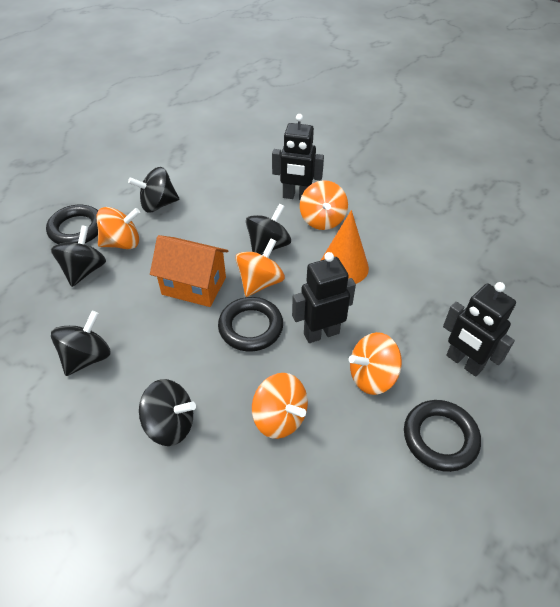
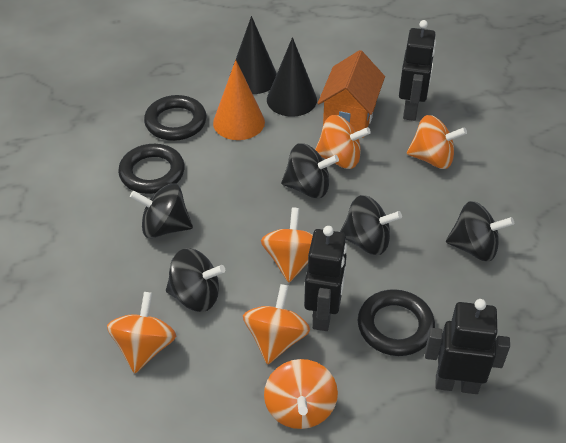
black cone: 0 -> 2
orange spinning top: 5 -> 6

